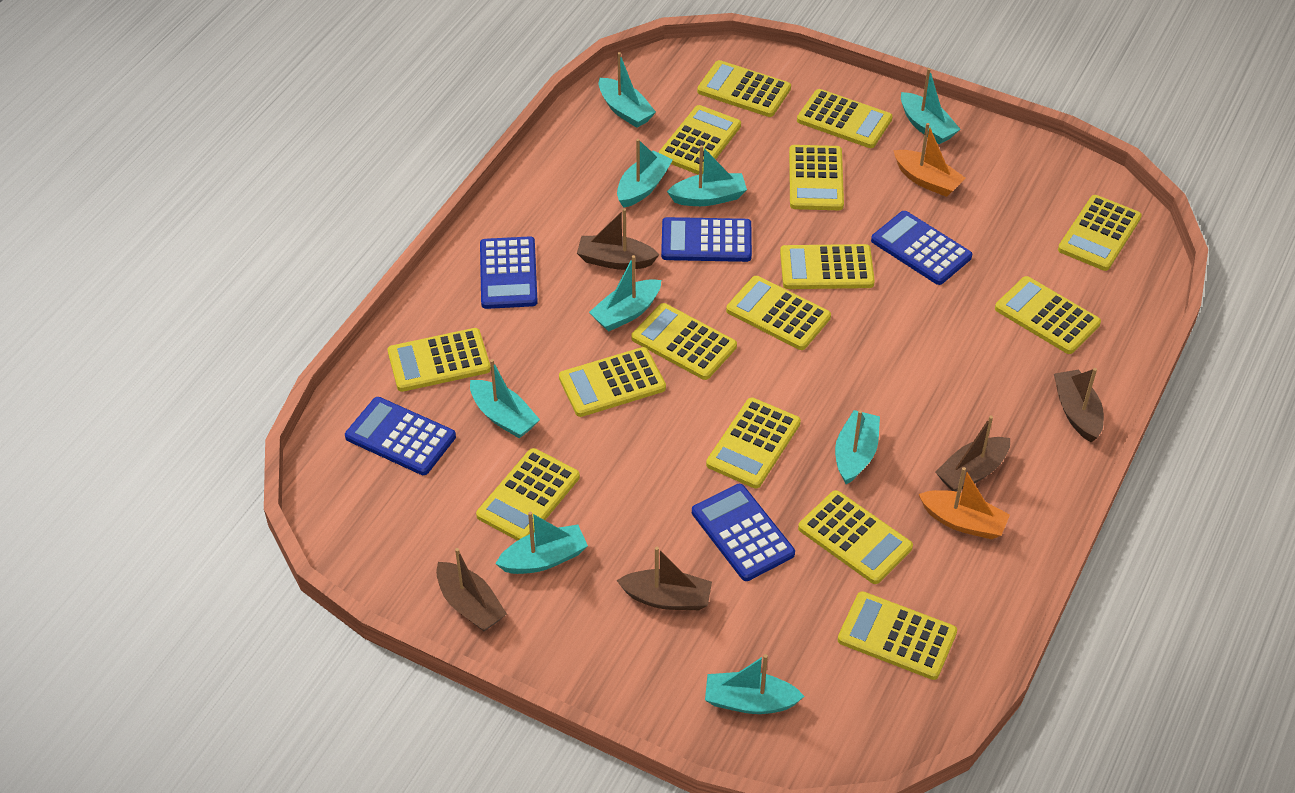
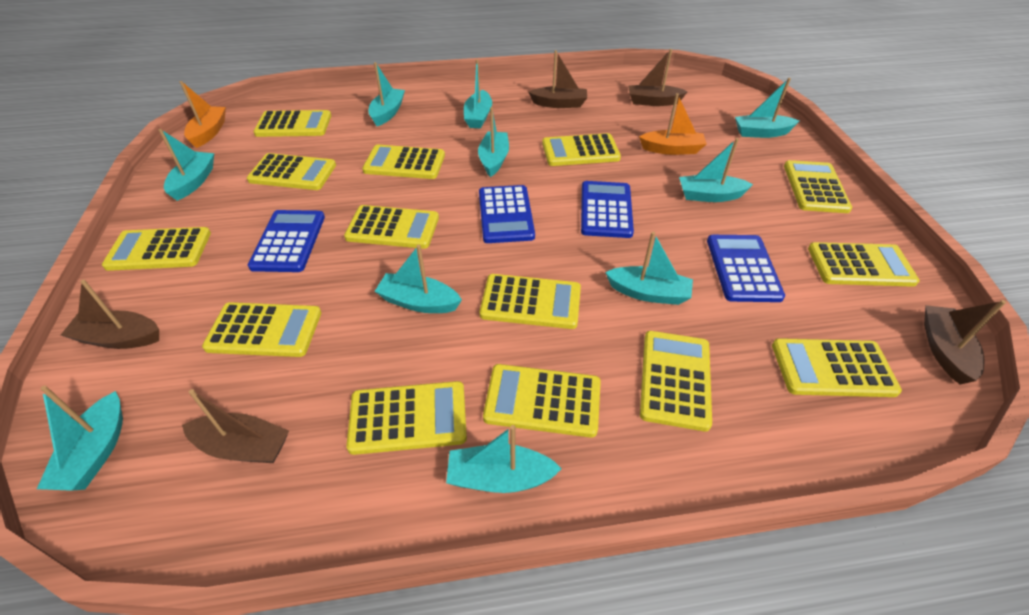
blue calculator: 5 -> 4
turquoise boat: 9 -> 10
yellow calculator: 15 -> 14

